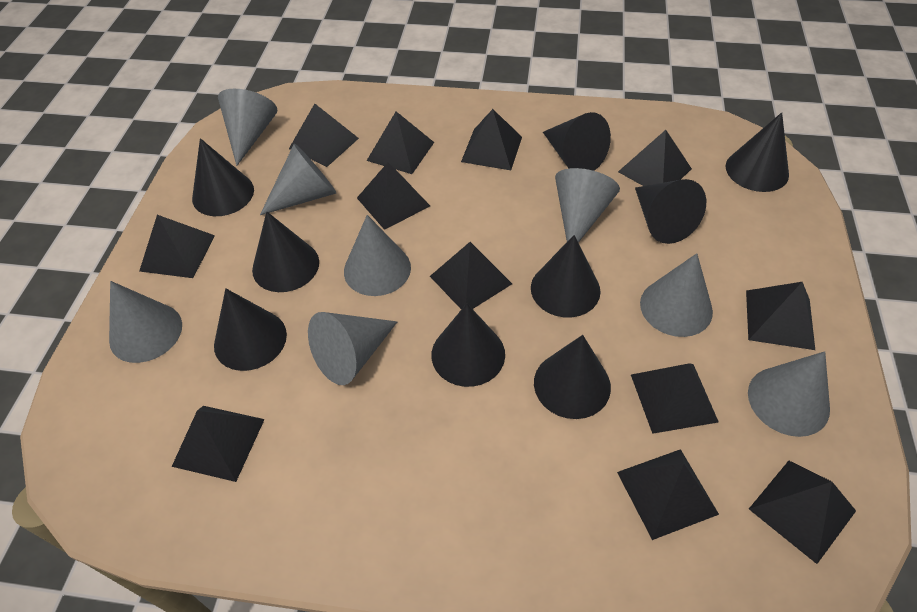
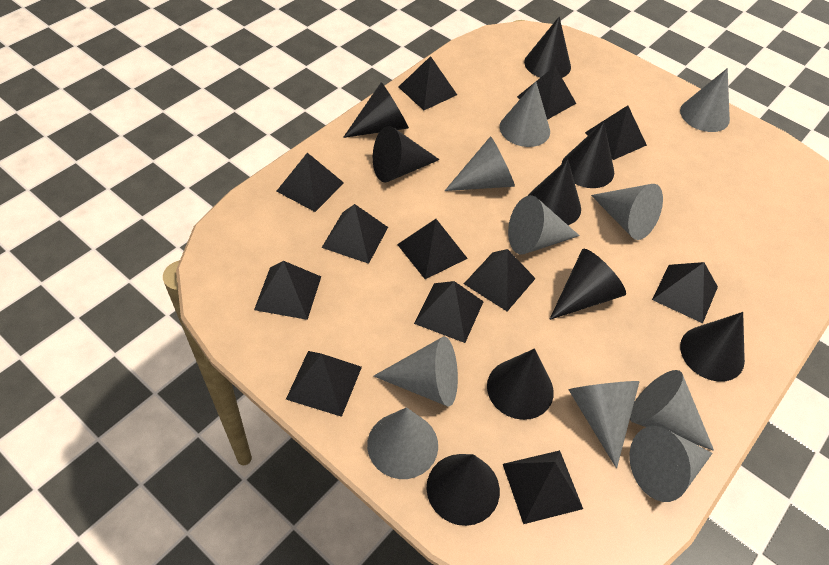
grey cone: 8 -> 10

